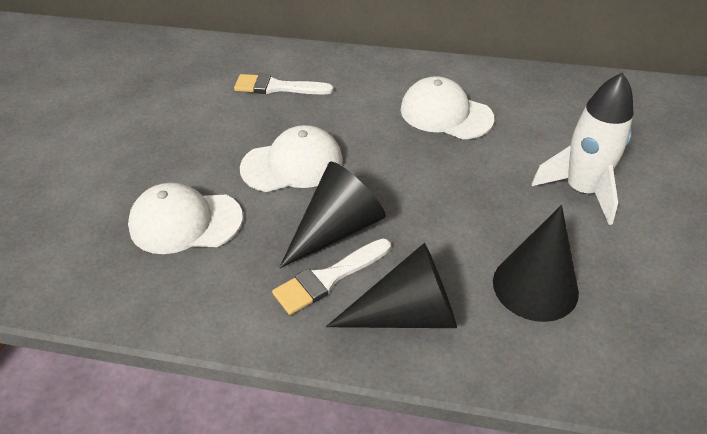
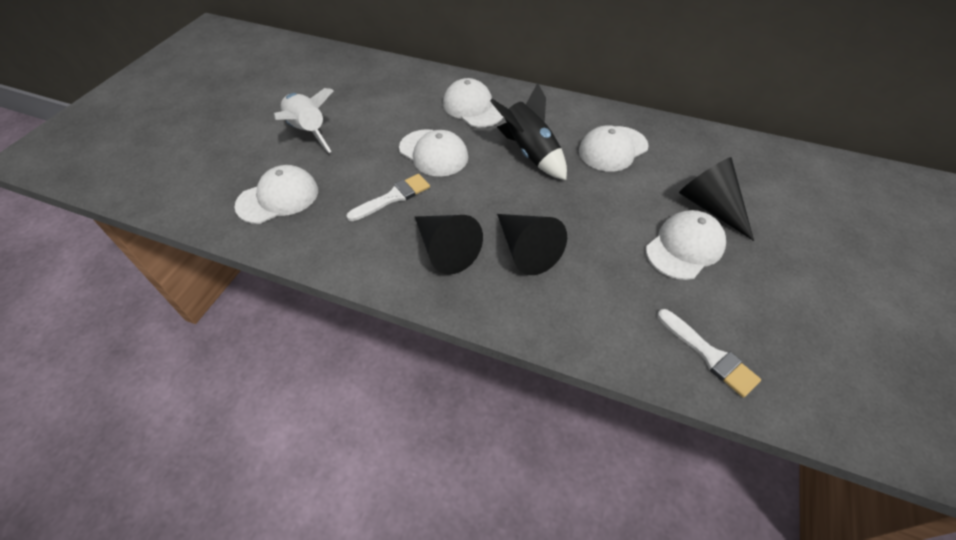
black rocket: 0 -> 1
white cap: 3 -> 5

